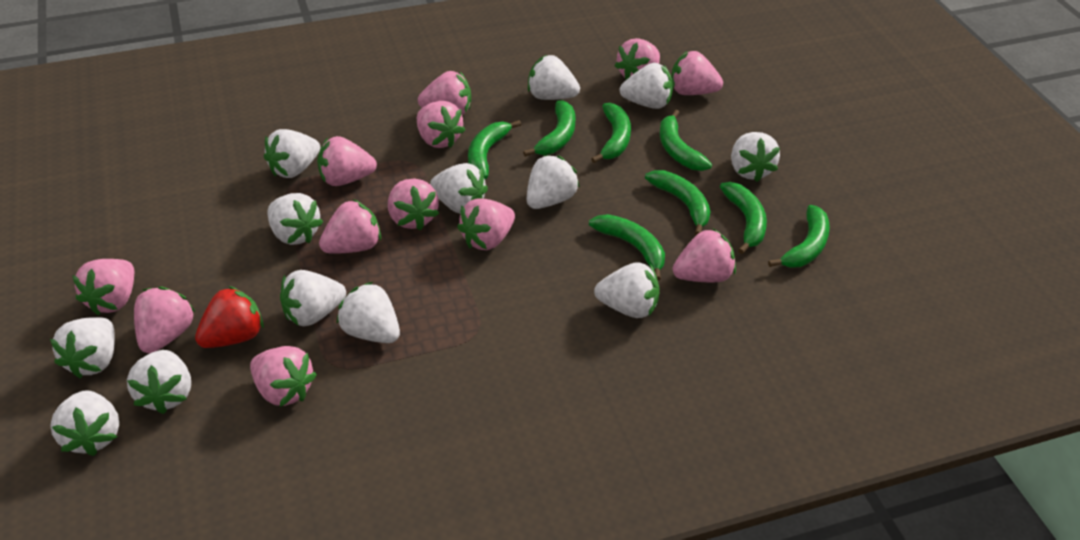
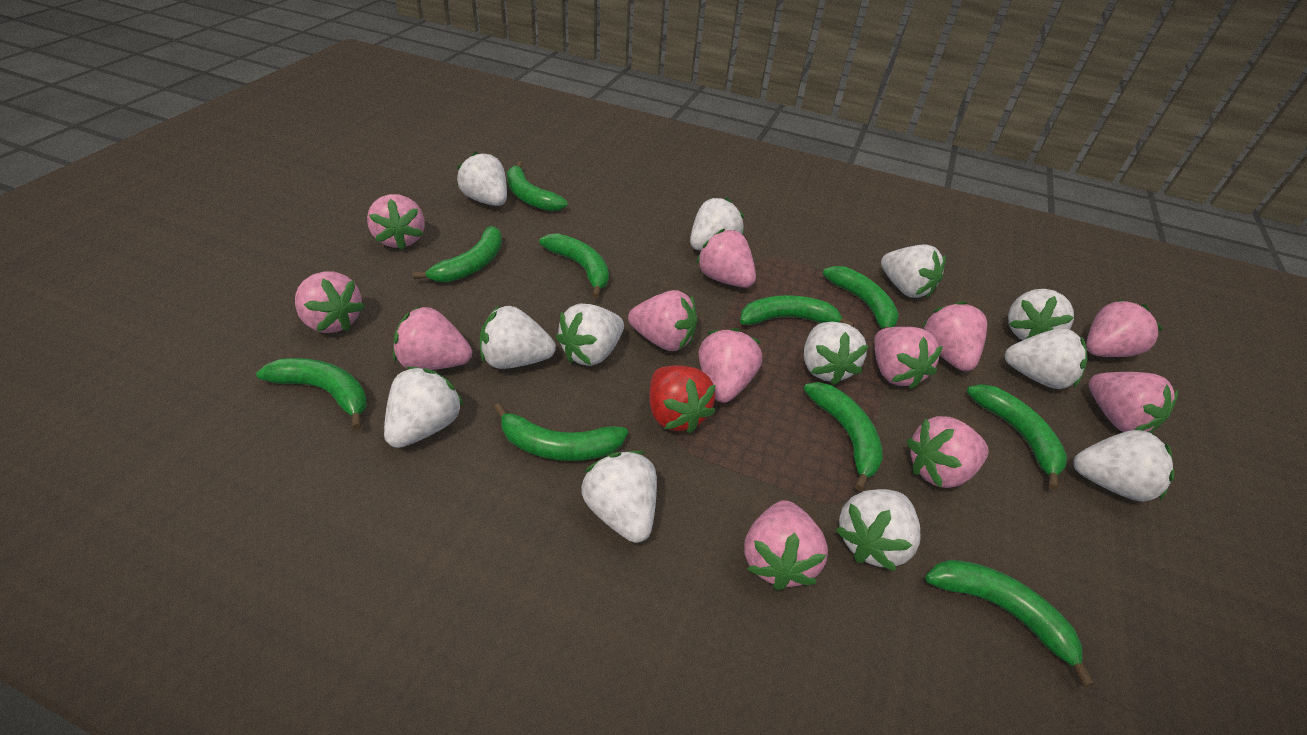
green banana: 8 -> 10
white strawberry: 13 -> 12

